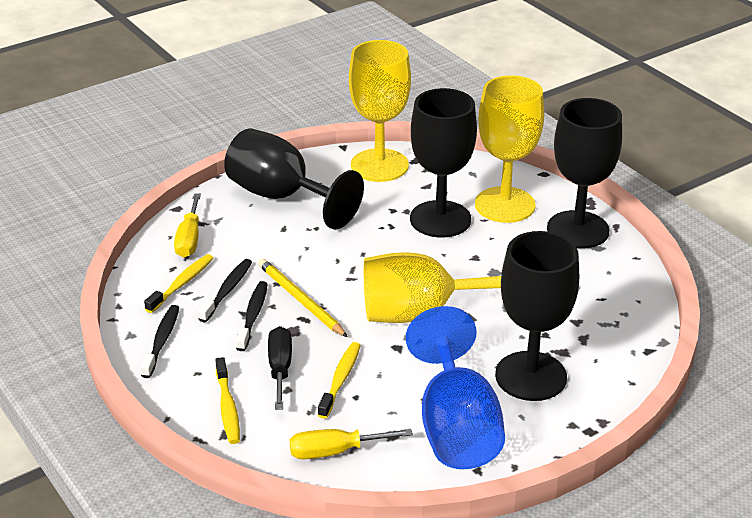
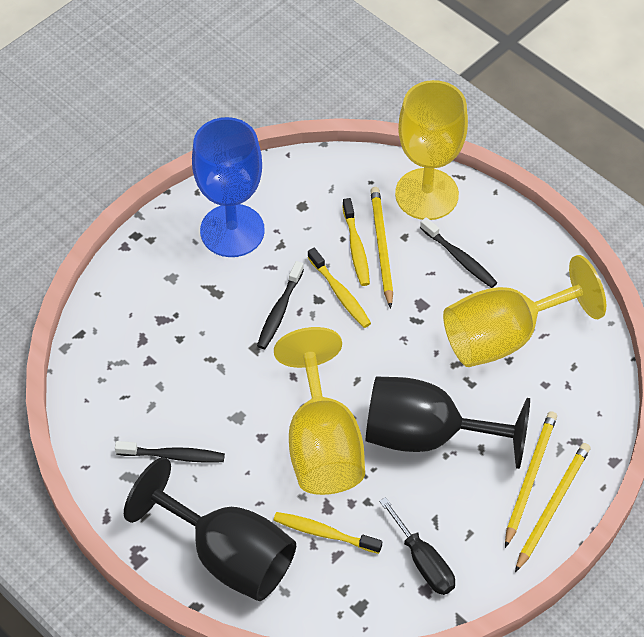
black goblet: 4 -> 2
yellow pencil: 1 -> 3
yellow screwdriver: 2 -> 0

